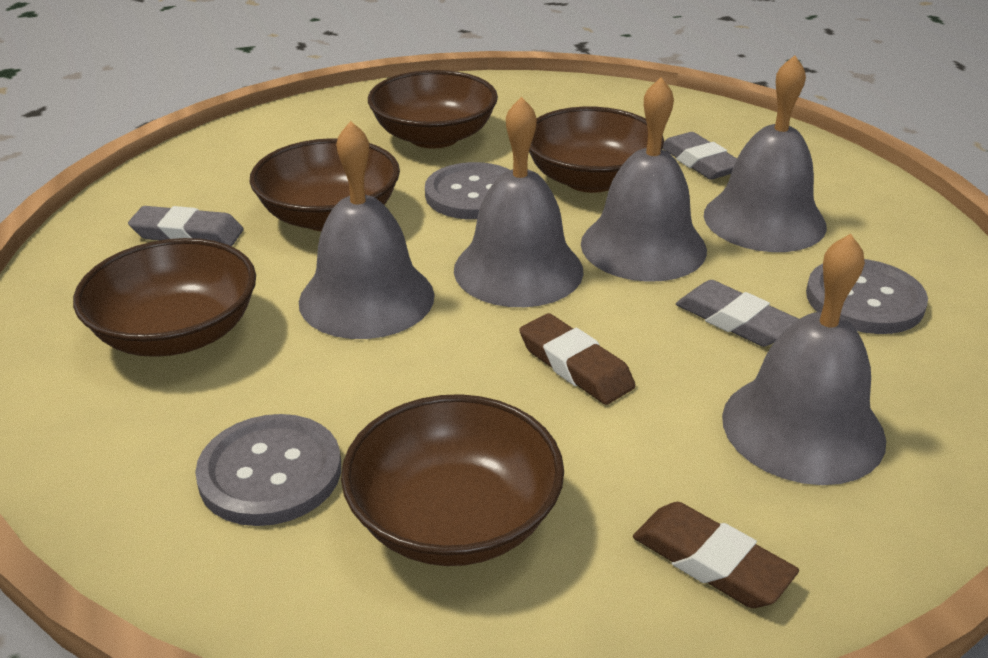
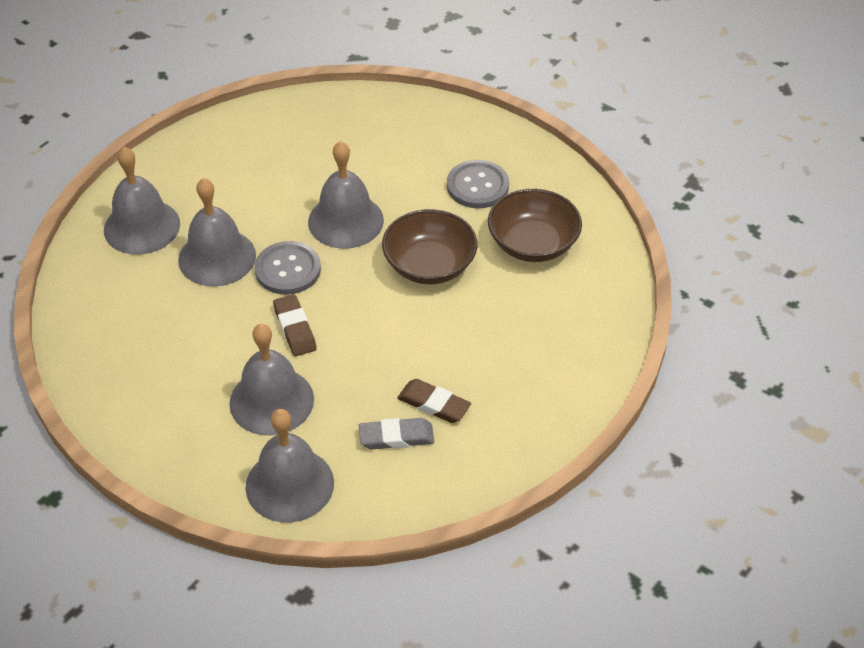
brown bowl: 5 -> 2
grey button: 3 -> 2
grey eraser: 3 -> 1

